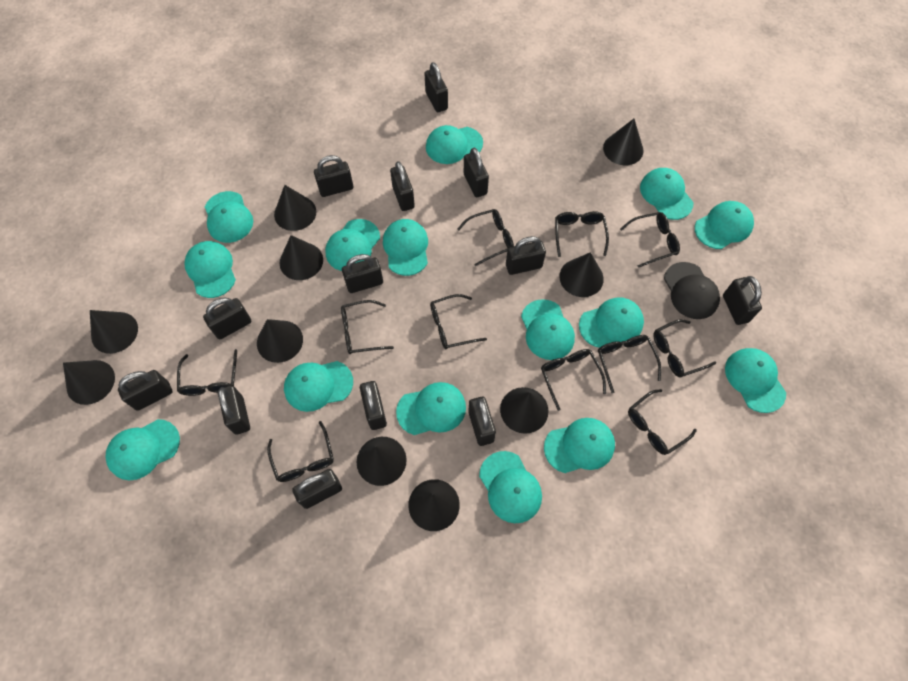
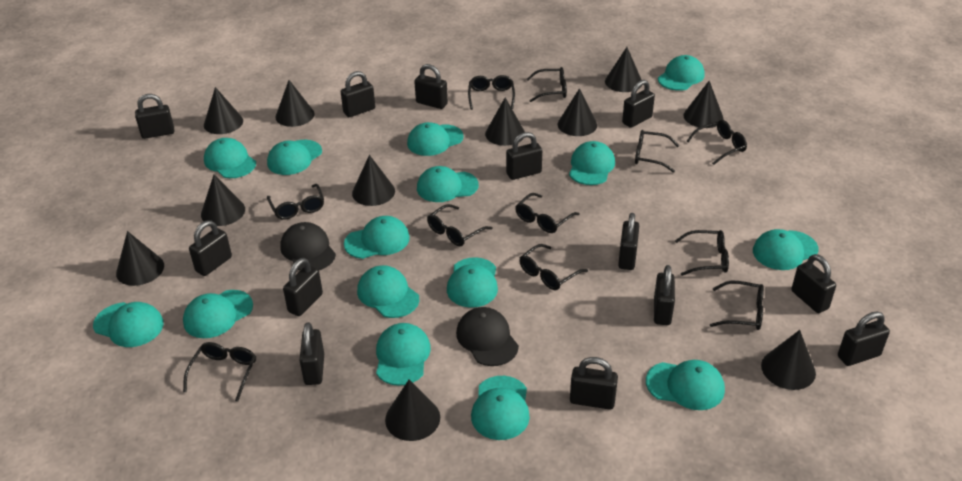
black cap: 1 -> 2
black cone: 10 -> 11

